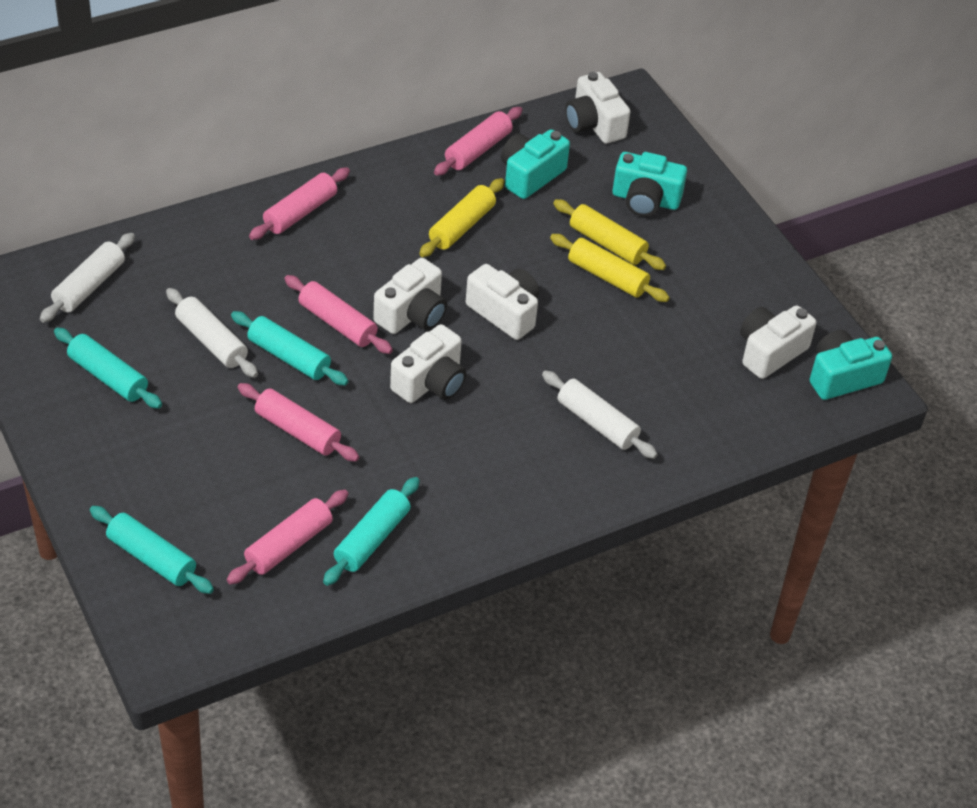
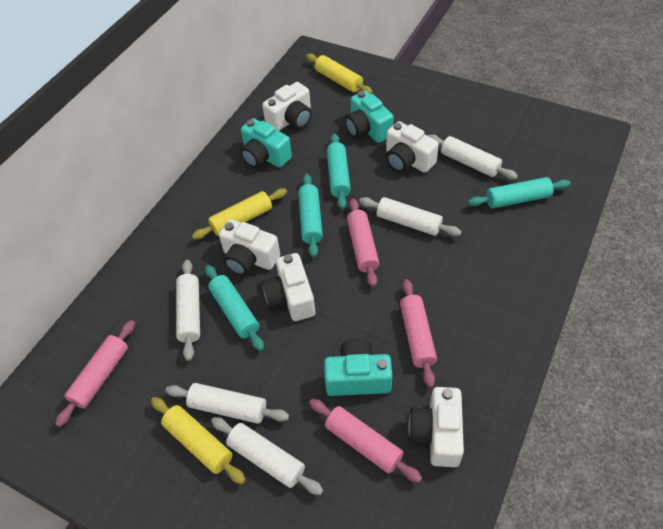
pink rolling pin: 5 -> 4
white rolling pin: 3 -> 5

